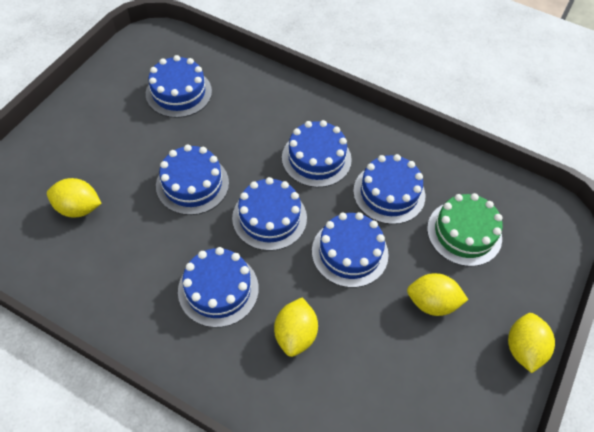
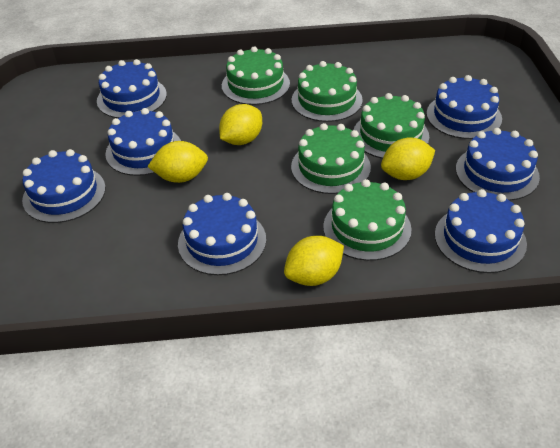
green cake: 1 -> 5

